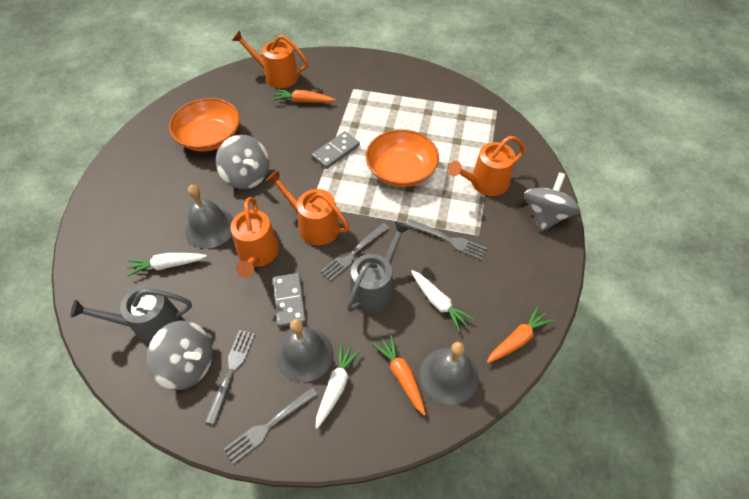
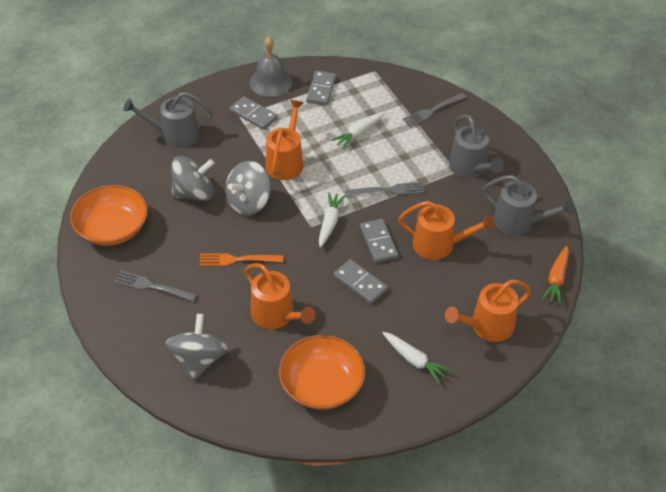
grey bell: 3 -> 1
grey domino: 2 -> 4
grey fork: 4 -> 3
grey watering can: 2 -> 3
orange carrot: 3 -> 1
orange fork: 0 -> 1

